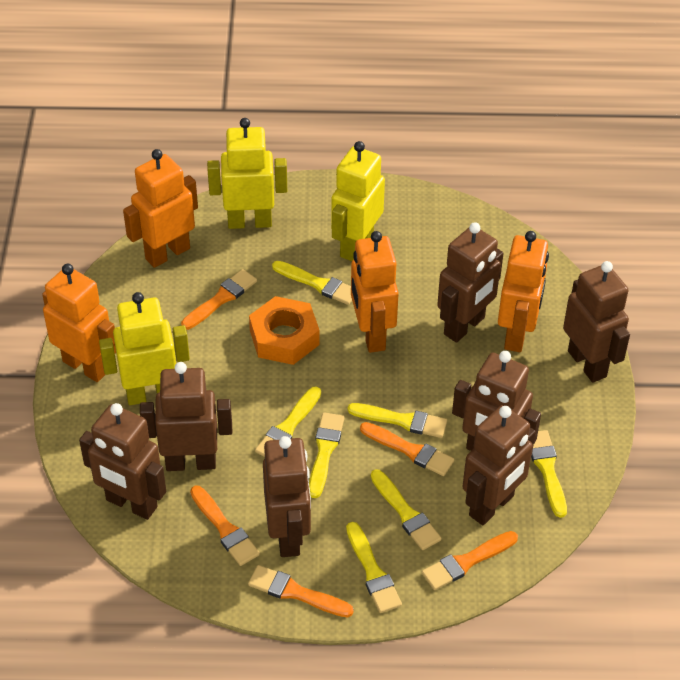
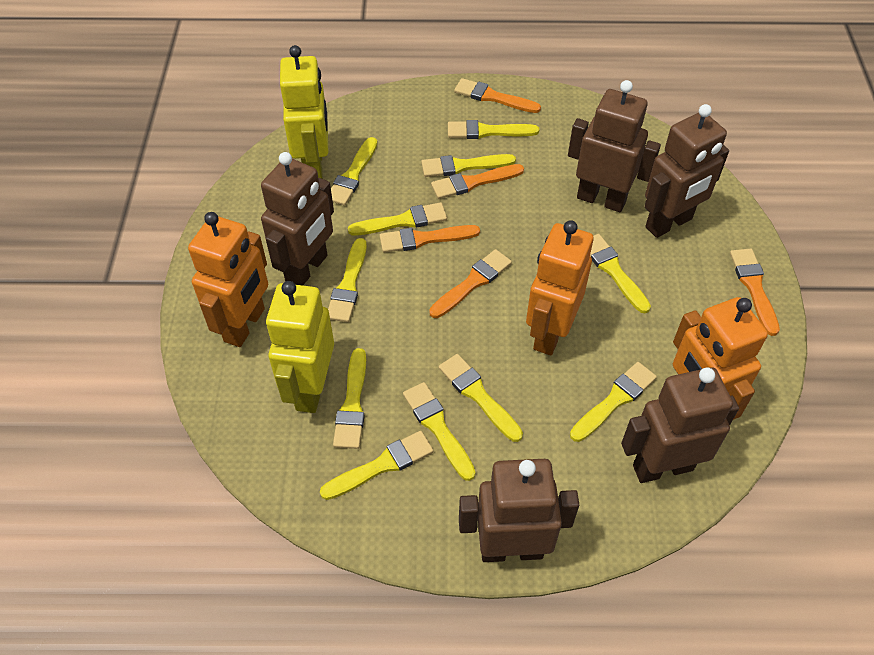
brown robot: 7 -> 5
orange nut: 1 -> 0
orange robot: 4 -> 3
yellow brush: 7 -> 11
yellow robot: 3 -> 2

